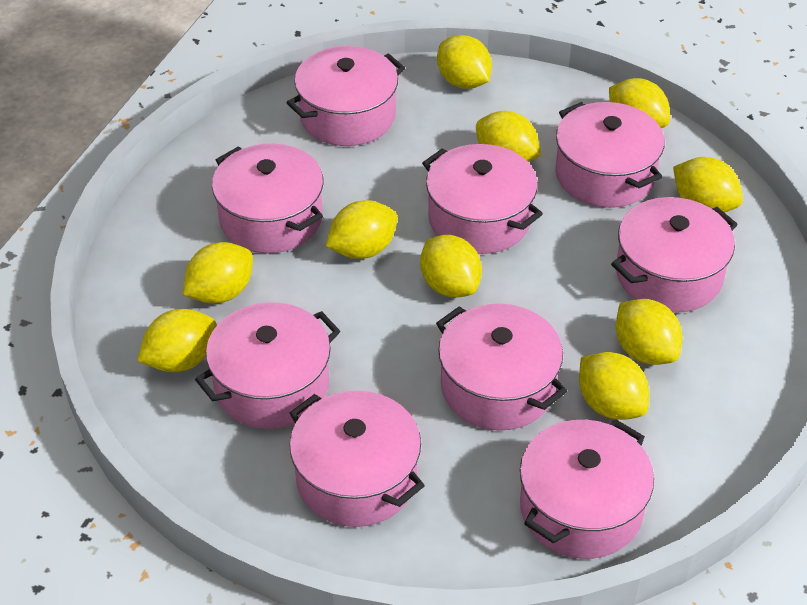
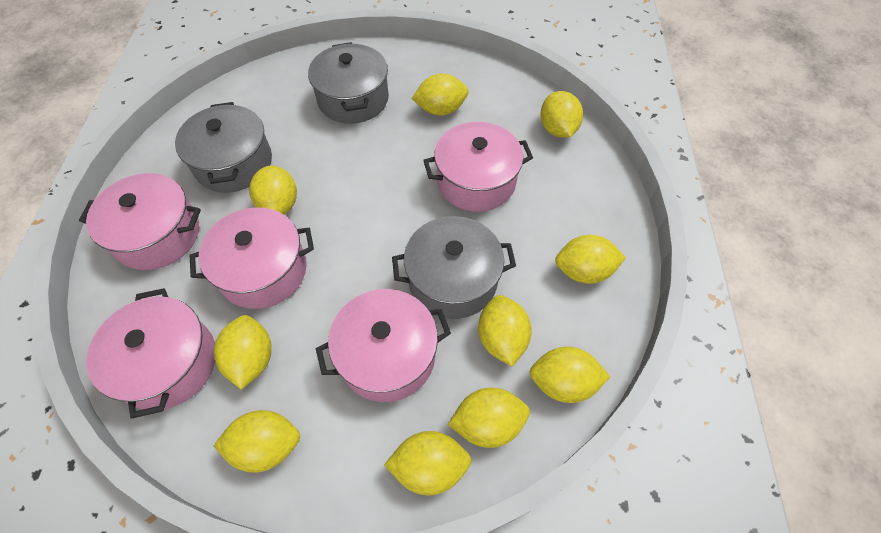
grey pot: 0 -> 3
pink pot: 9 -> 5

